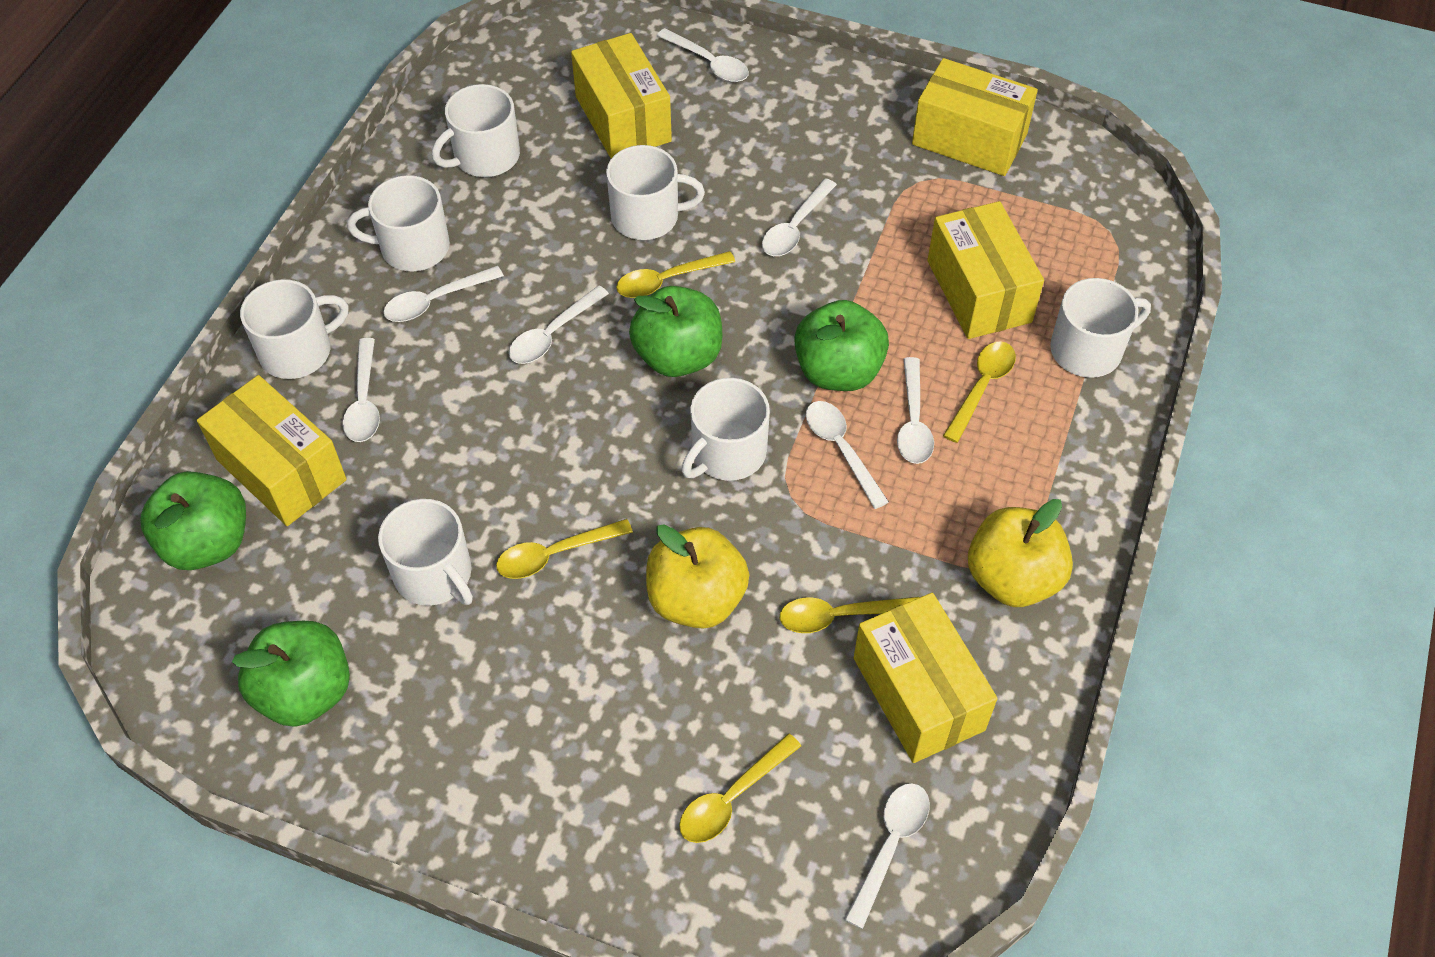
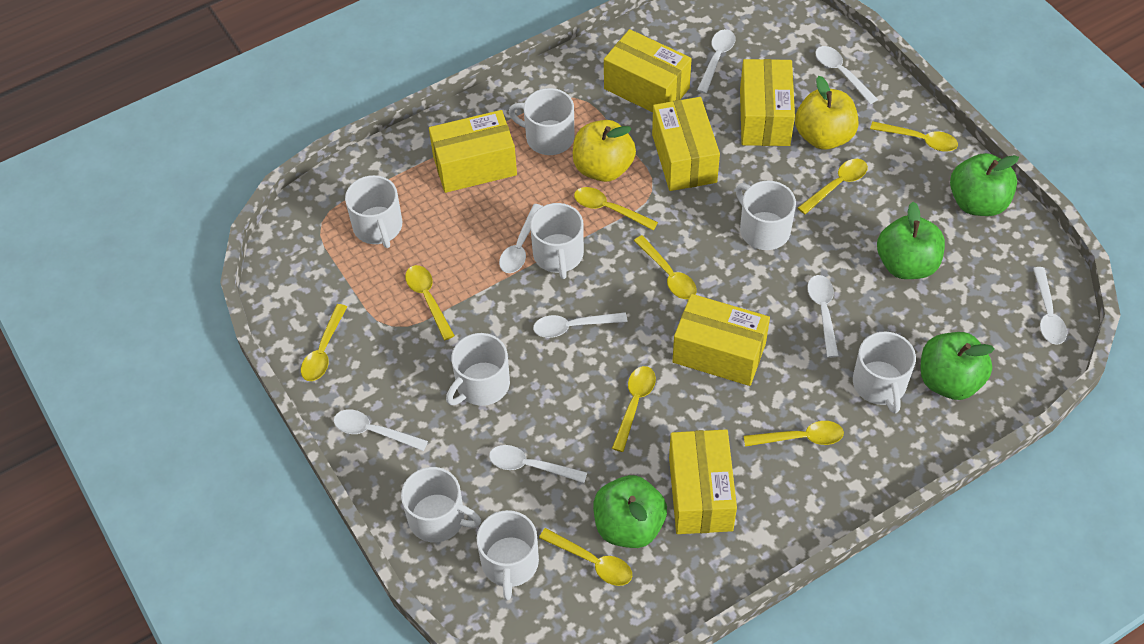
white mug: 7 -> 8
yellow box: 5 -> 6
yellow spoon: 5 -> 9

